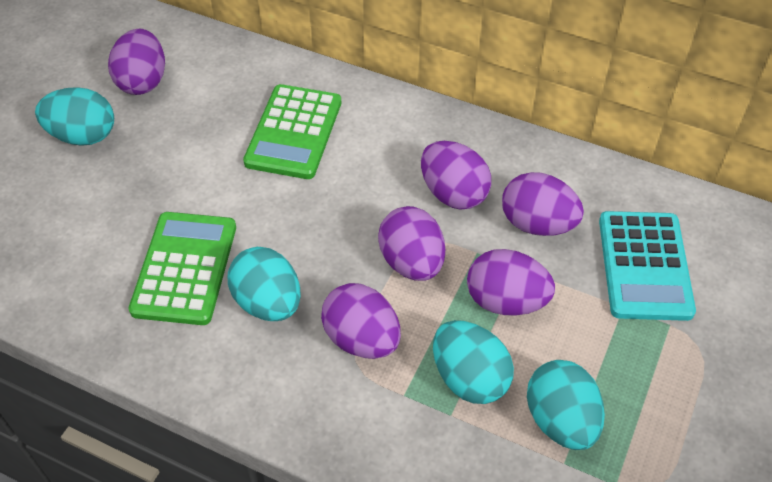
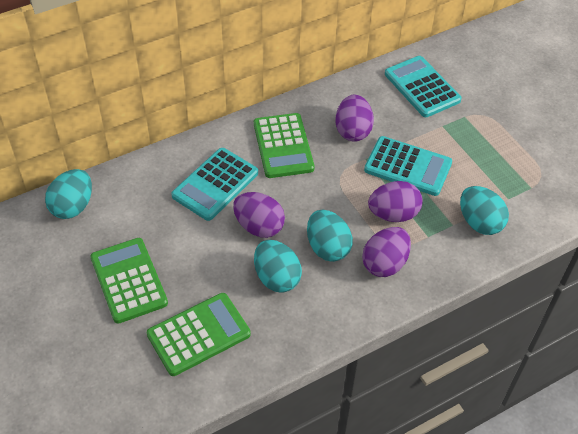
green calculator: 2 -> 3
purple egg: 6 -> 4
turquoise calculator: 1 -> 3

